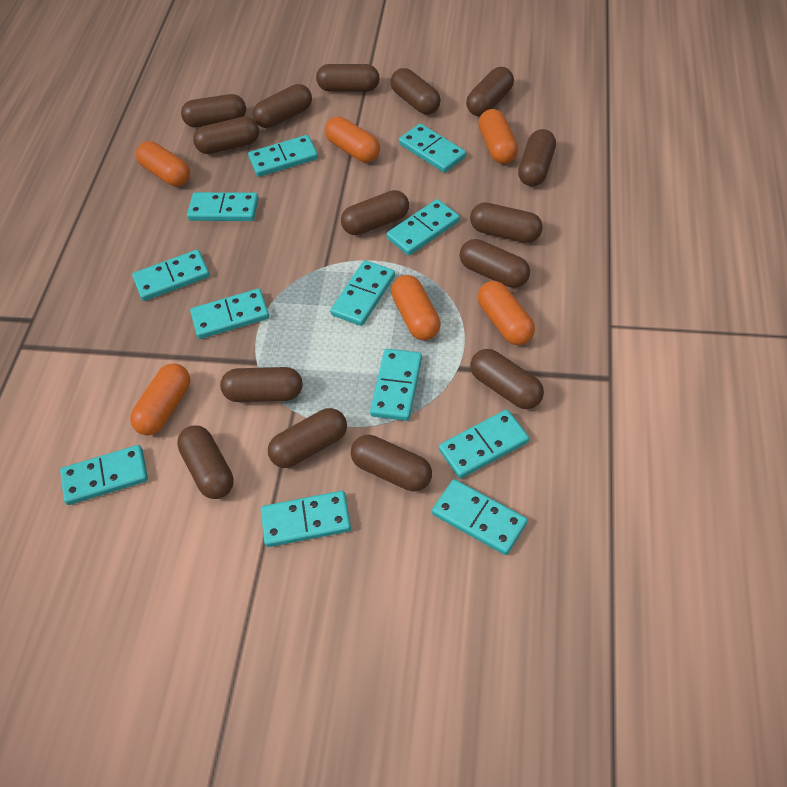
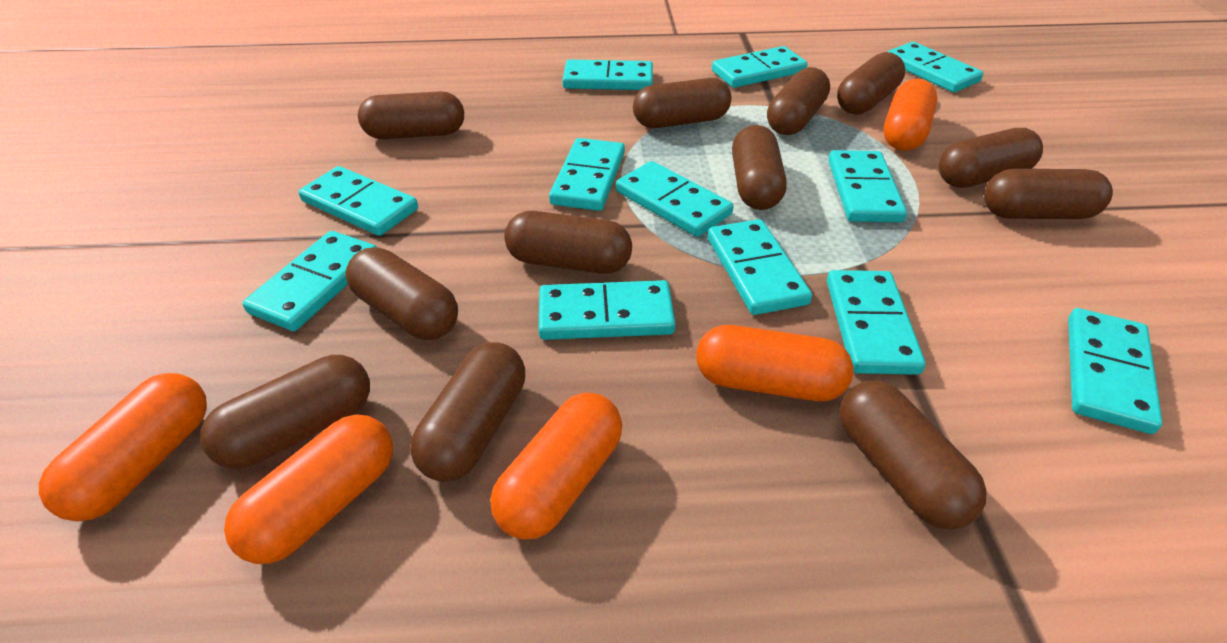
brown capsule: 15 -> 12
orange capsule: 6 -> 5

